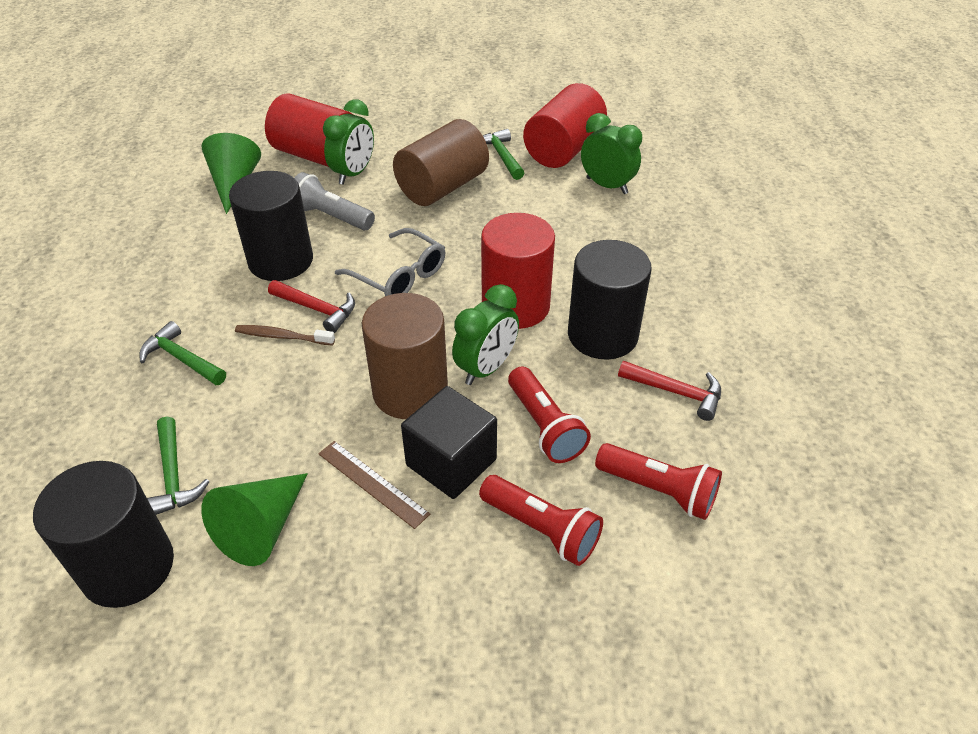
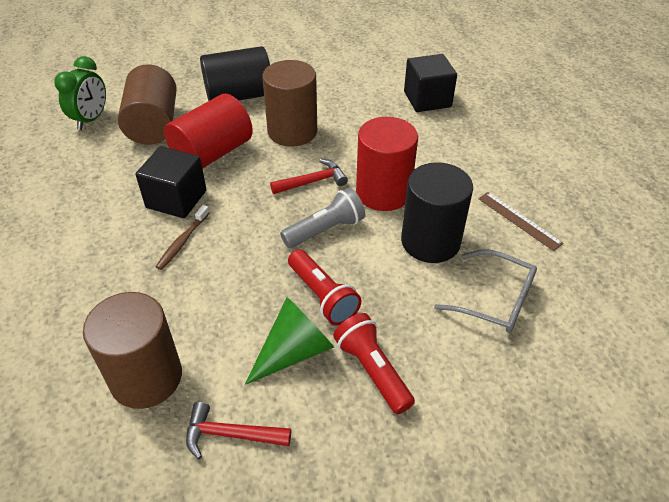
black cube: 1 -> 2
black cylinder: 3 -> 2
brown cylinder: 2 -> 3
green clock: 3 -> 1
green cone: 2 -> 1
green hammer: 3 -> 0
red cylinder: 3 -> 2
red flashlight: 3 -> 2

